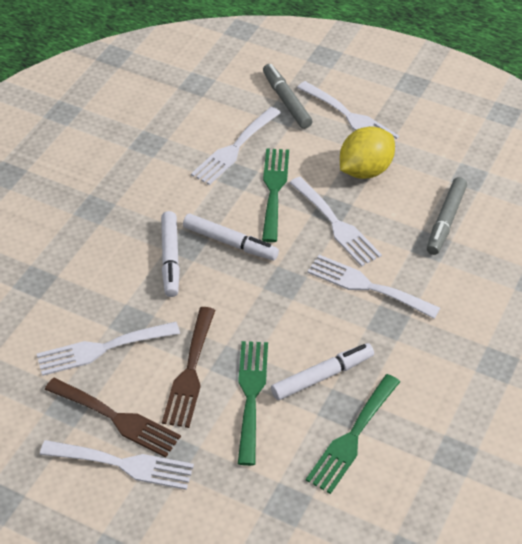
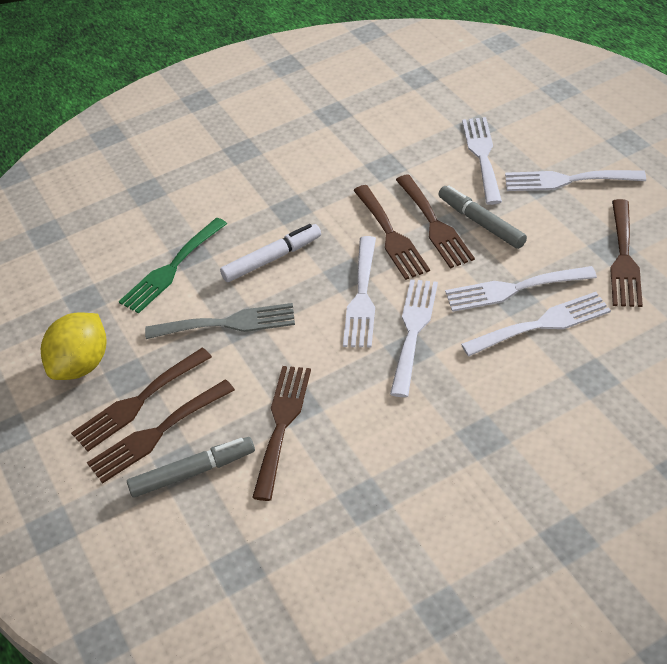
brown fork: 2 -> 6
green fork: 3 -> 1
grey fork: 0 -> 1
white marker: 3 -> 1

